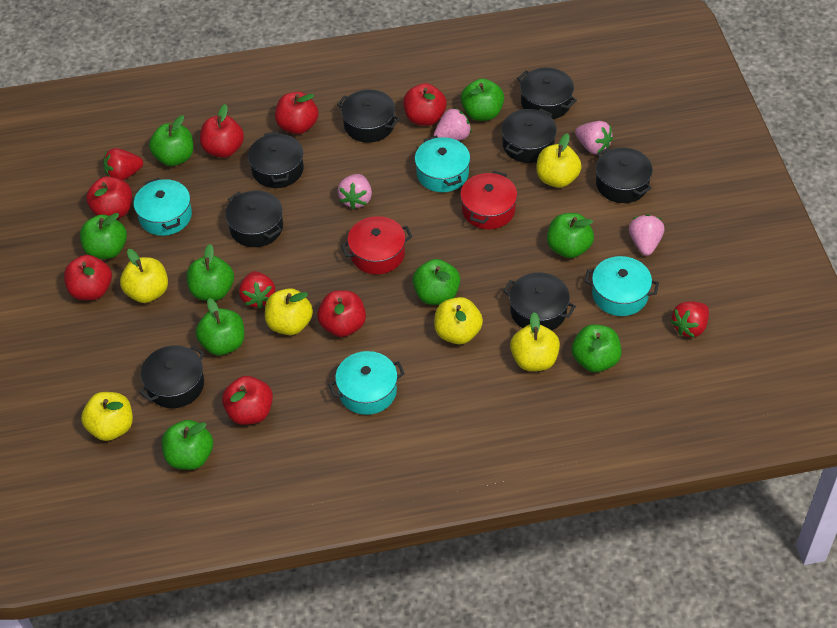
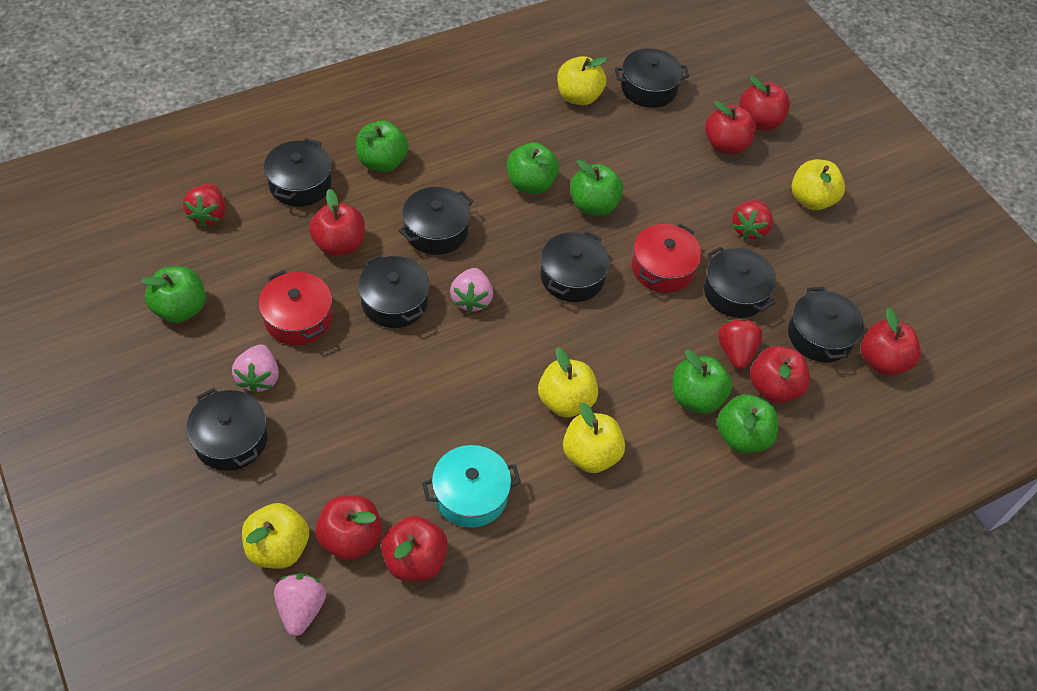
green apple: 9 -> 6
pink strawberry: 4 -> 3
turquoise pot: 4 -> 1
yellow apple: 6 -> 5

